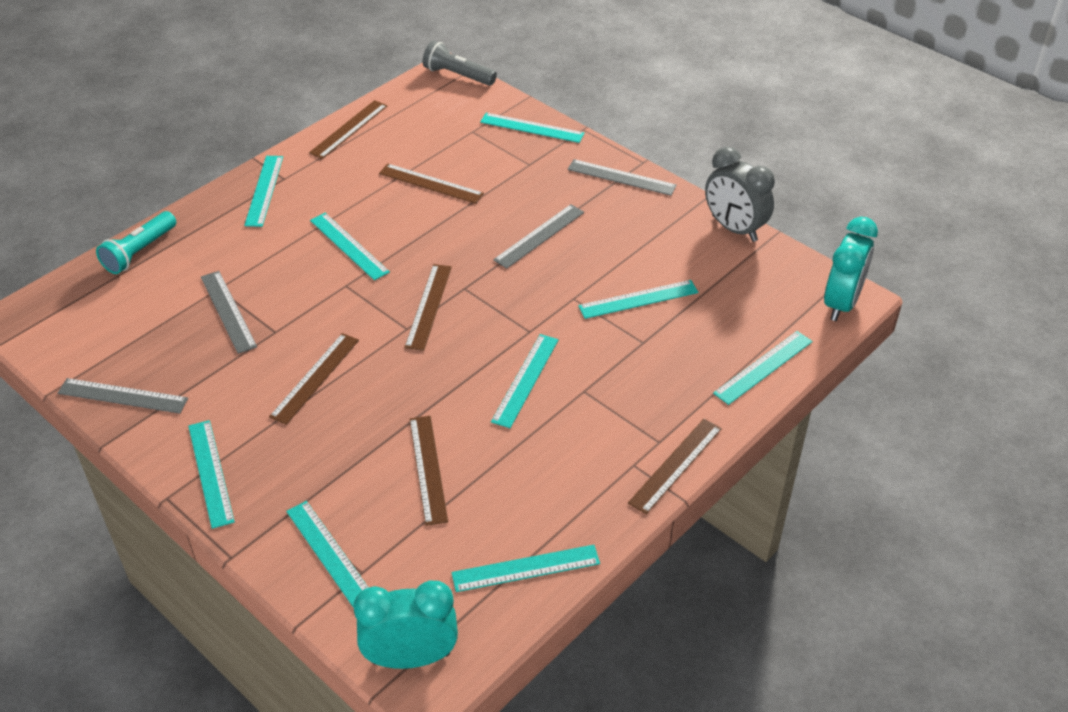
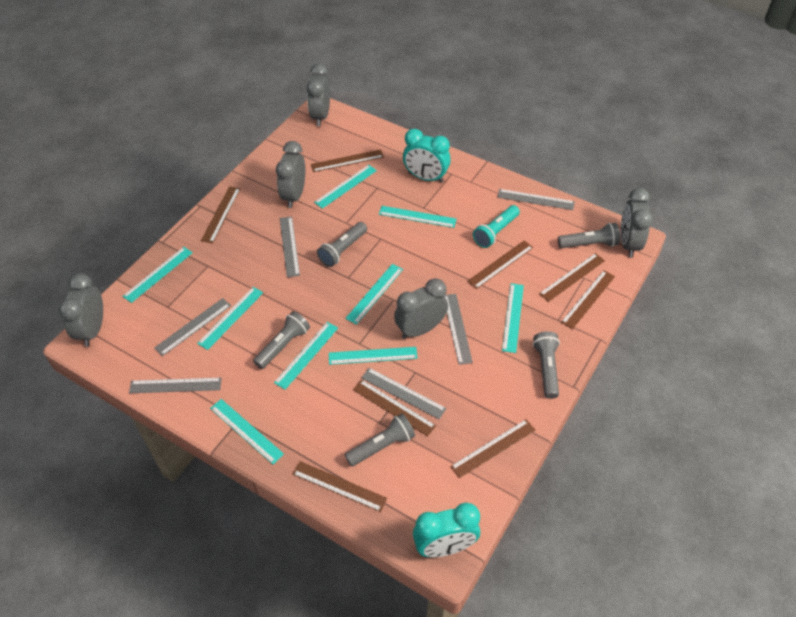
brown ruler: 6 -> 8
grey clock: 1 -> 5
grey flashlight: 1 -> 5
grey ruler: 4 -> 6

